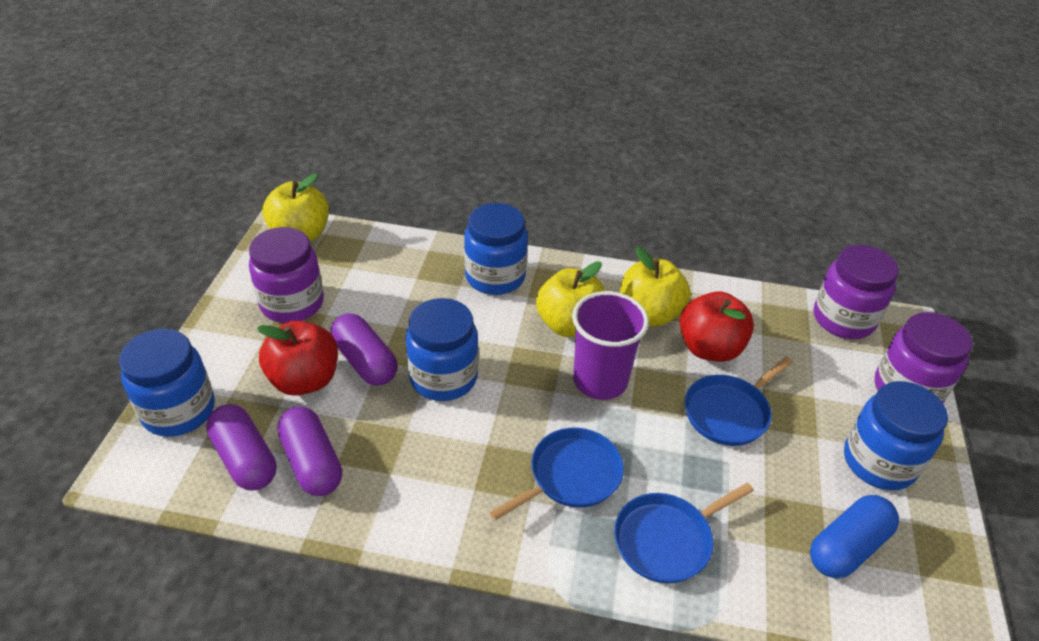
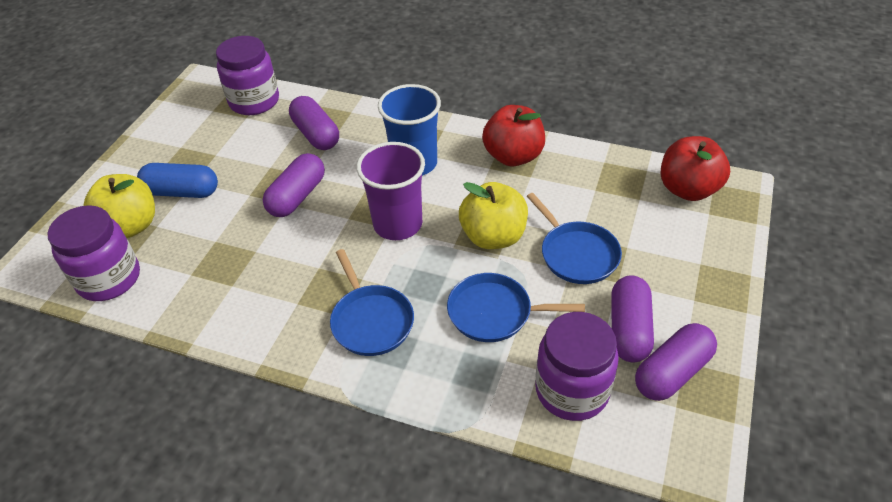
blue cup: 0 -> 1
blue jar: 4 -> 0
purple capsule: 3 -> 4
yellow apple: 3 -> 2

